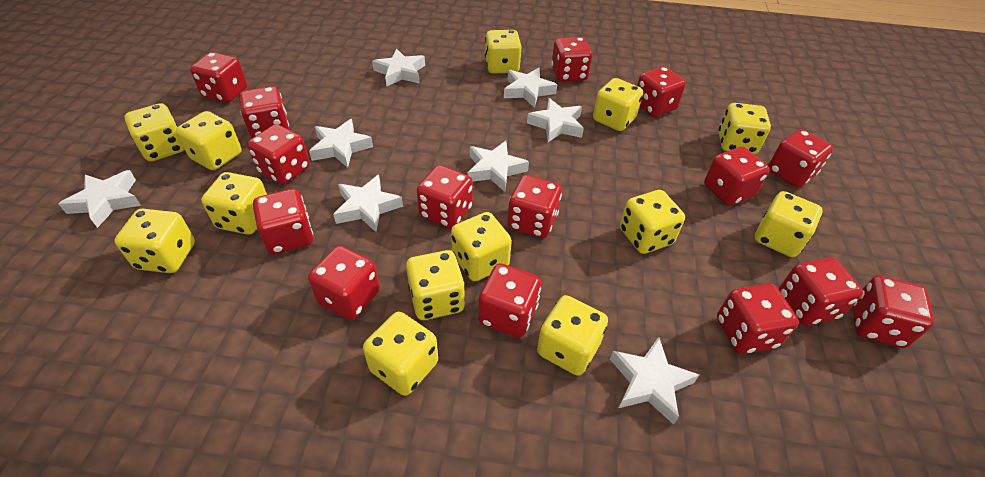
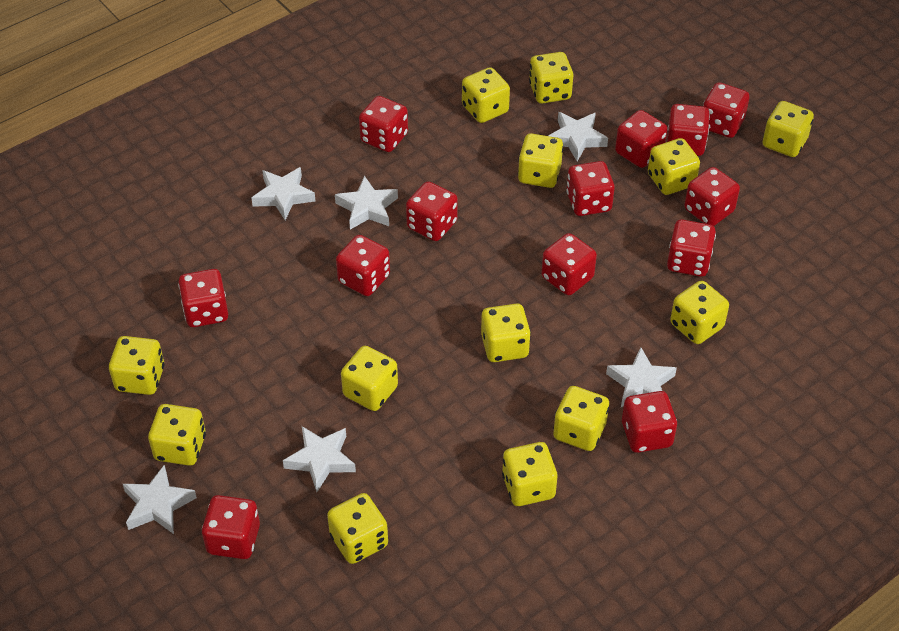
red dice: 15 -> 13
white star: 8 -> 6

